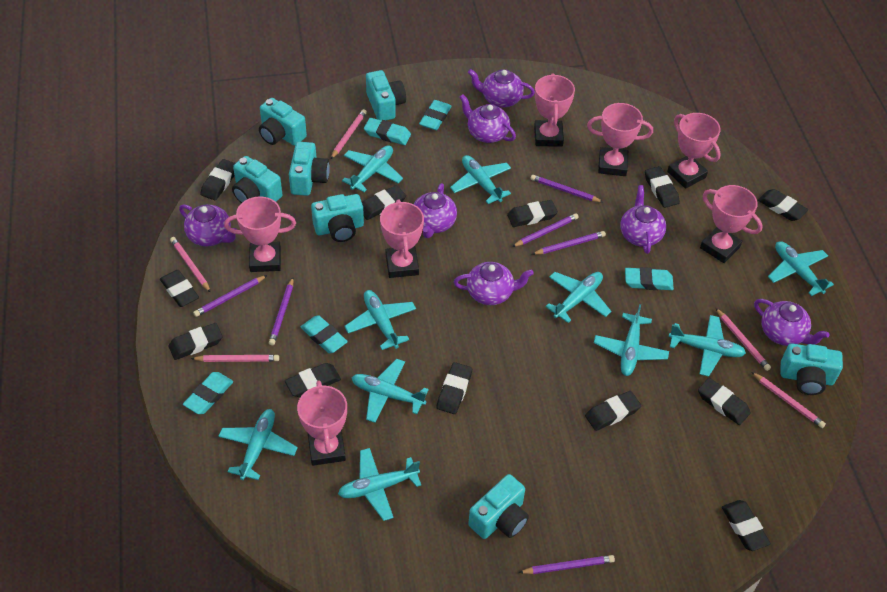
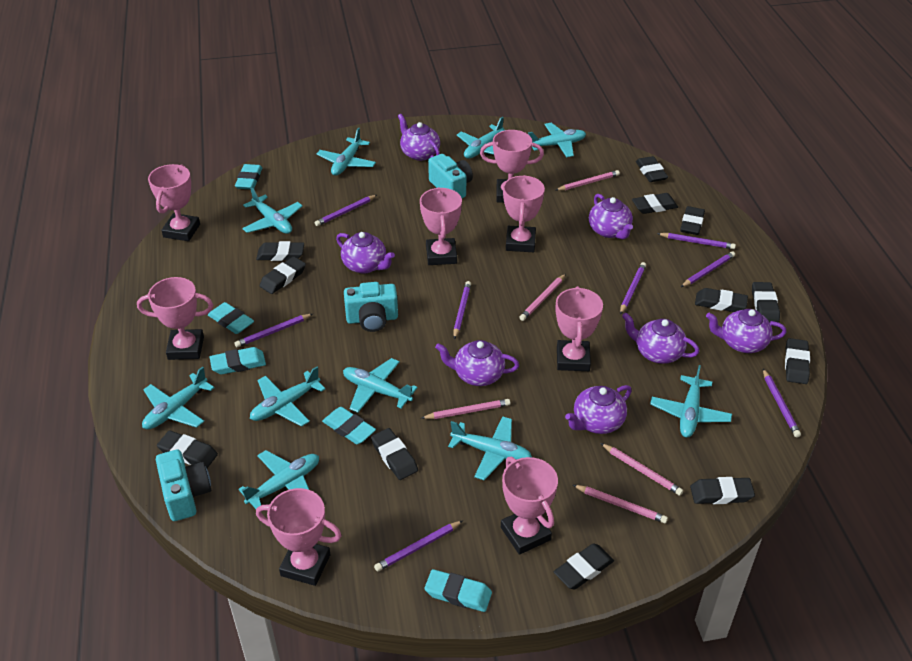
pink trophy: 7 -> 8
purple pencil: 6 -> 8
turquoise camera: 7 -> 3

